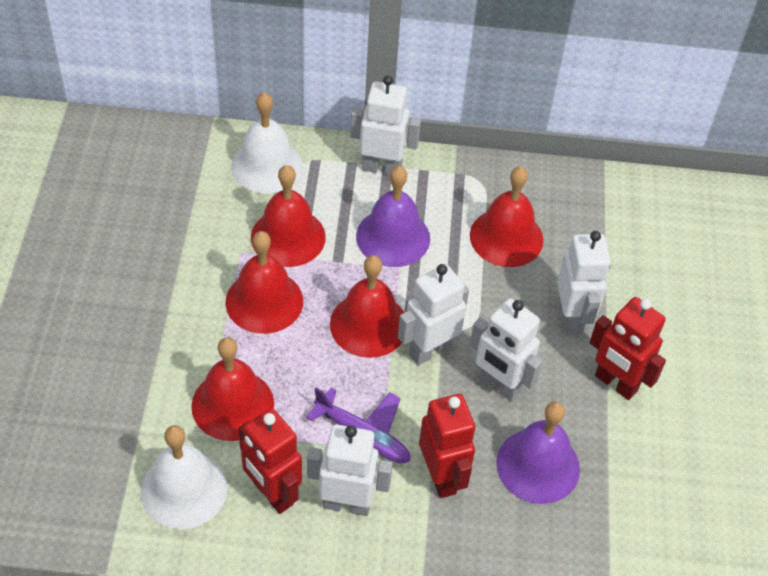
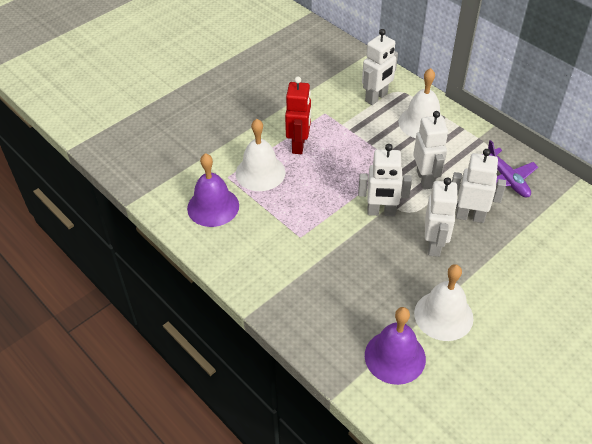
red bell: 5 -> 0
red robot: 3 -> 1
white bell: 2 -> 3

